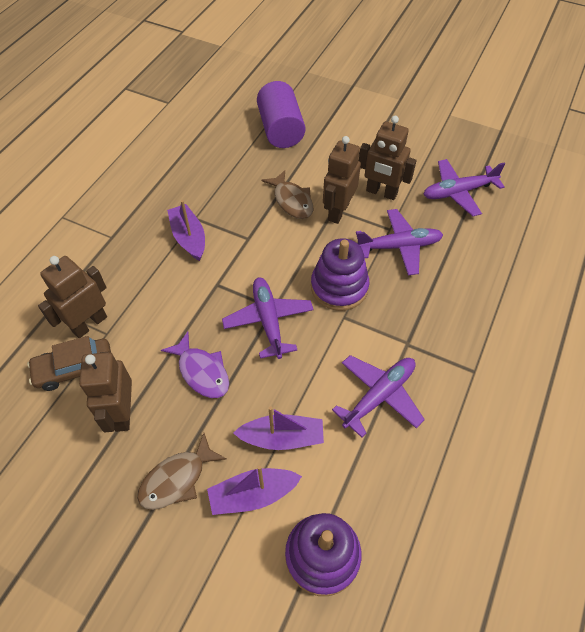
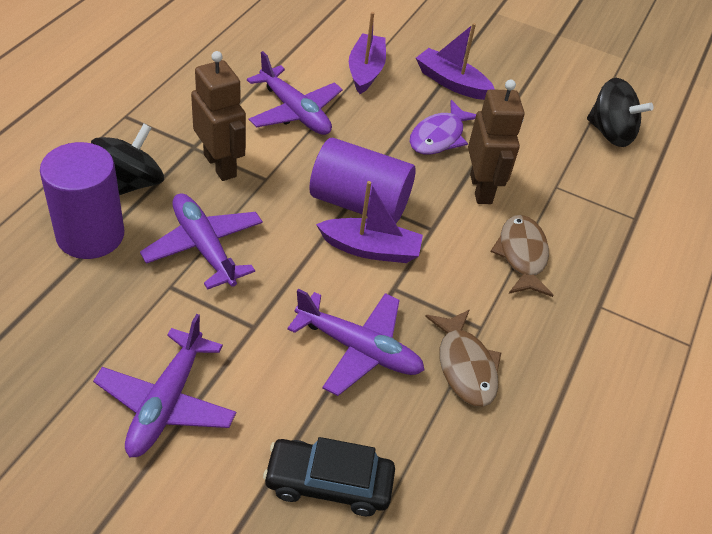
black car: 0 -> 1
black spinning top: 0 -> 2
brown car: 1 -> 0
brown robot: 4 -> 2
purple cylinder: 1 -> 2
purple stacking toy: 2 -> 0

